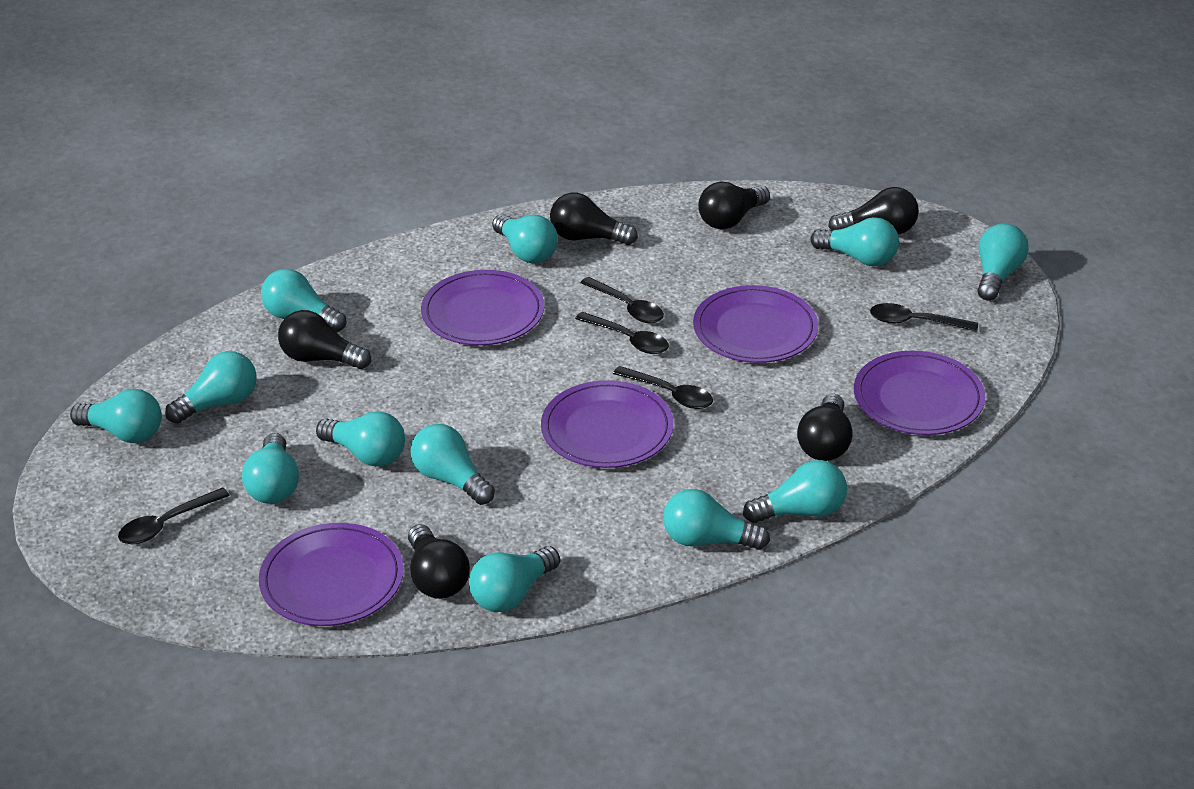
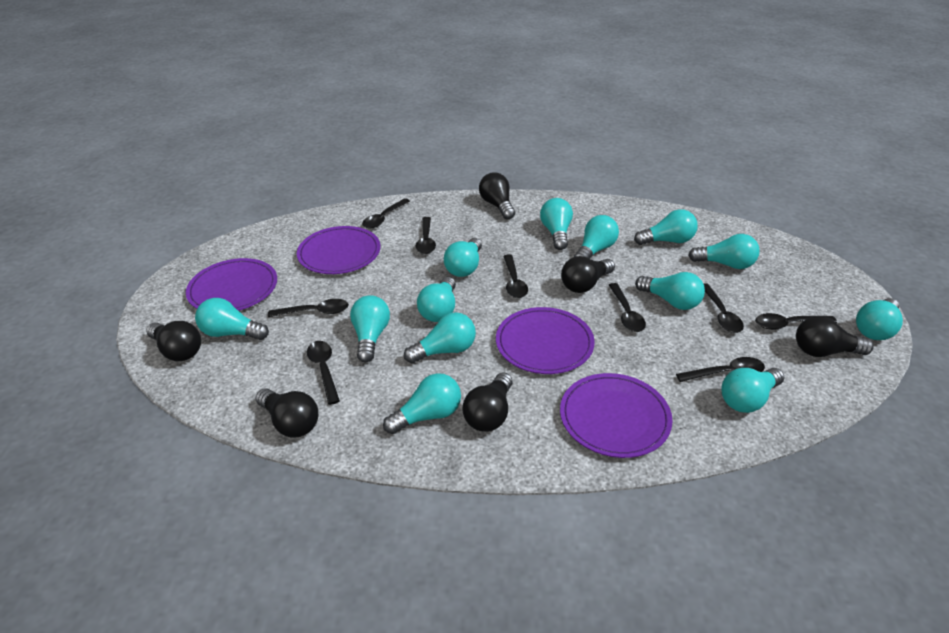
black spoon: 5 -> 9
purple plate: 5 -> 4
turquoise light bulb: 12 -> 13

